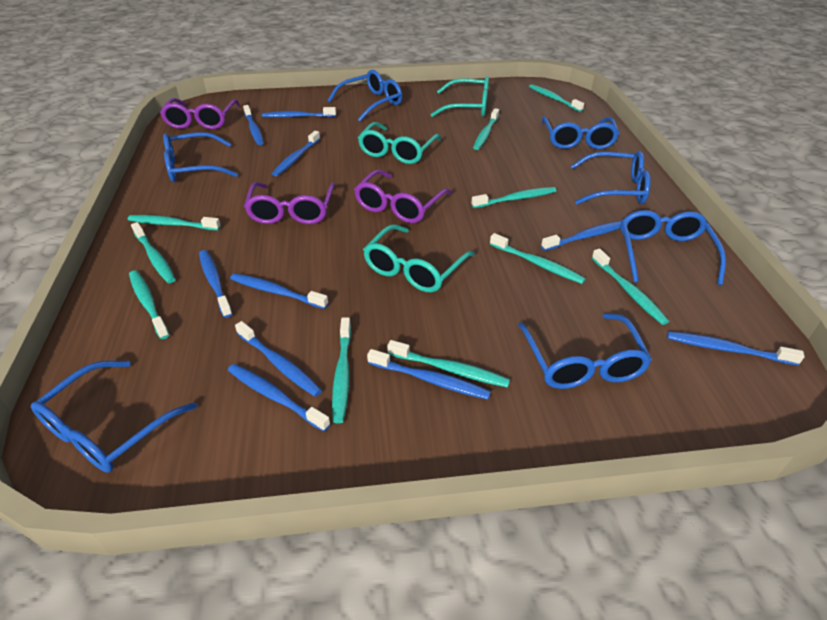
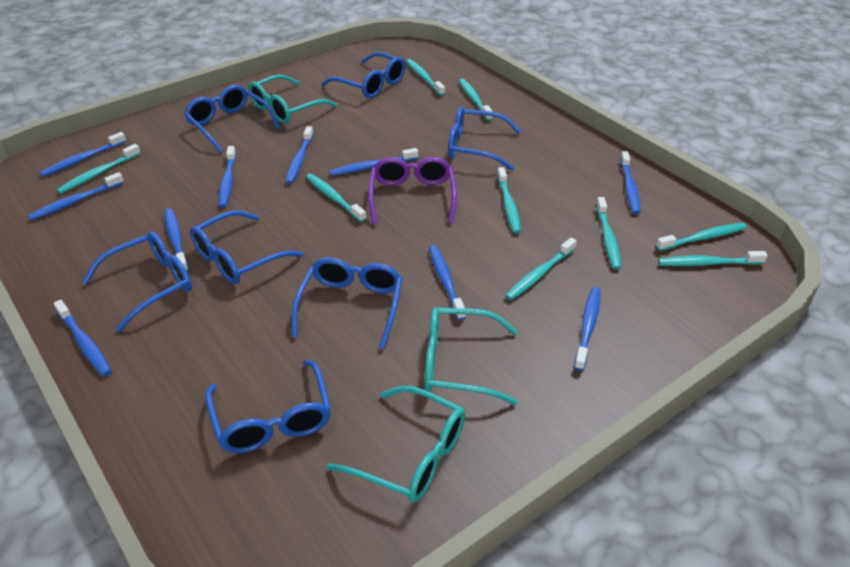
purple glasses: 3 -> 1
turquoise toothbrush: 10 -> 9

